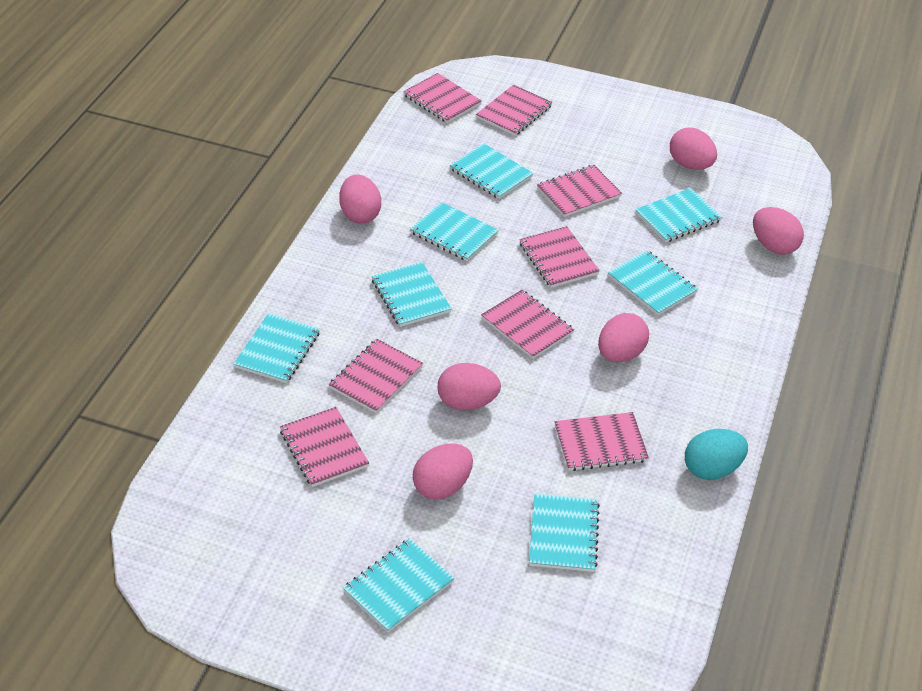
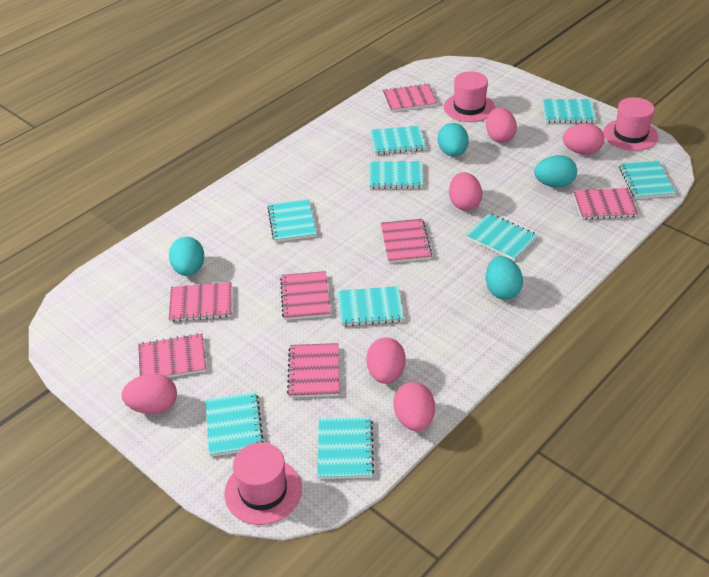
pink hat: 0 -> 3
pink notebook: 8 -> 7
turquoise egg: 1 -> 4
turquoise notebook: 8 -> 9

